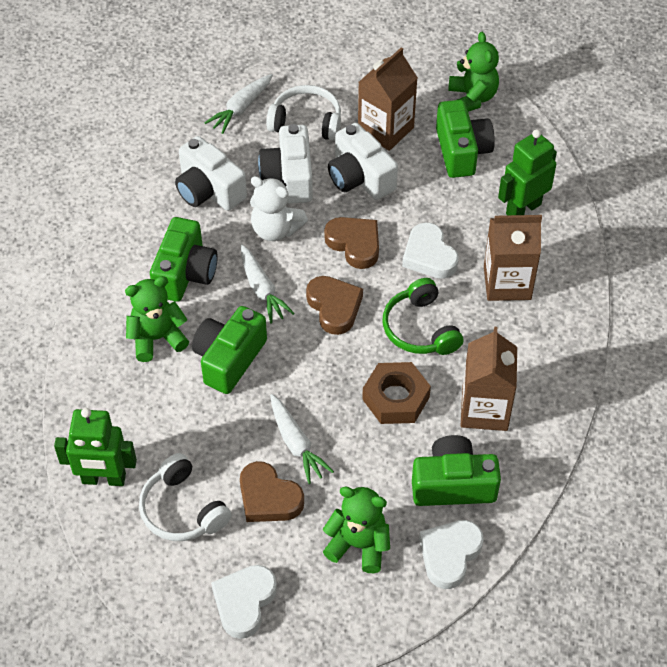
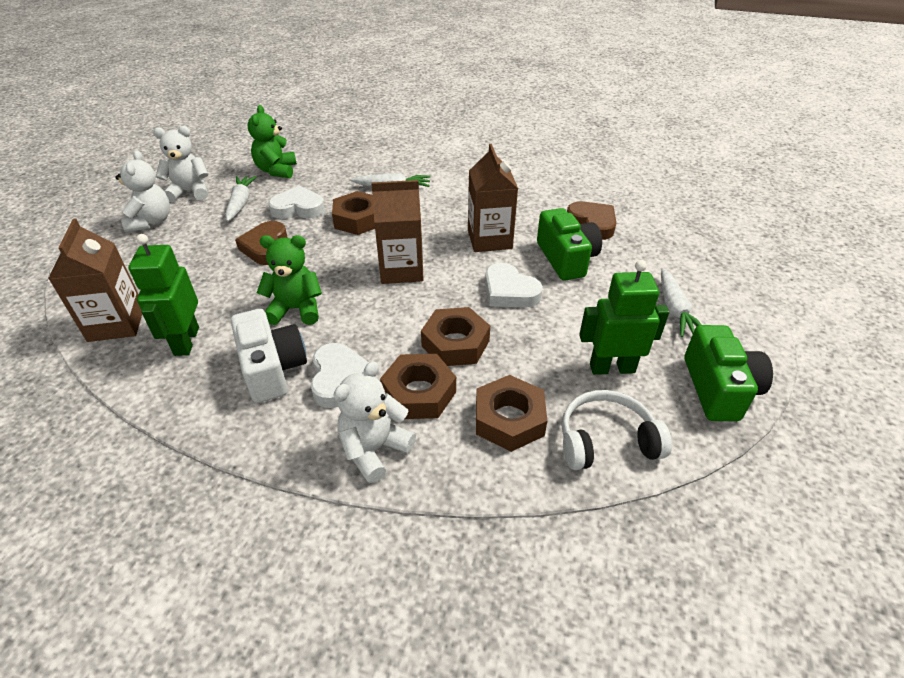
brown heart: 3 -> 2
brown nut: 1 -> 4
green camera: 4 -> 2
green headphones: 1 -> 0
green teddy bear: 3 -> 2
white camera: 3 -> 1
white headphones: 2 -> 1
white teddy bear: 1 -> 3

